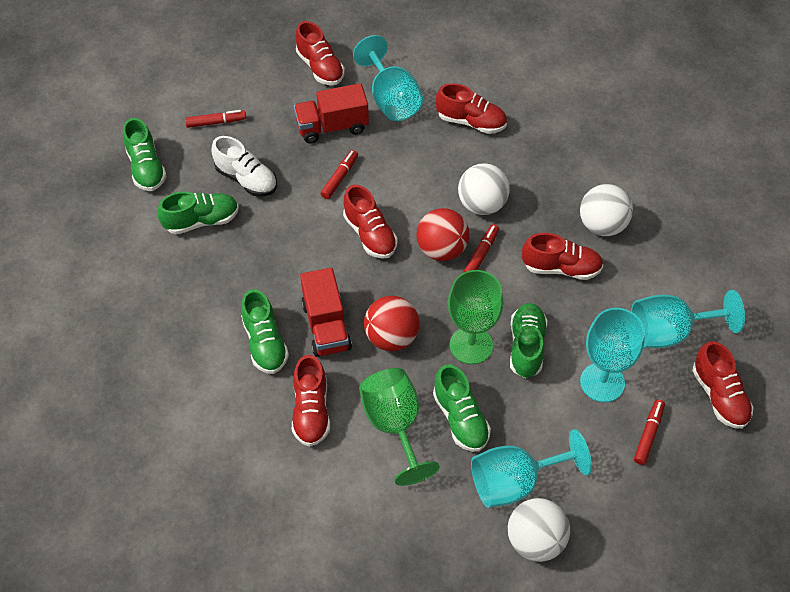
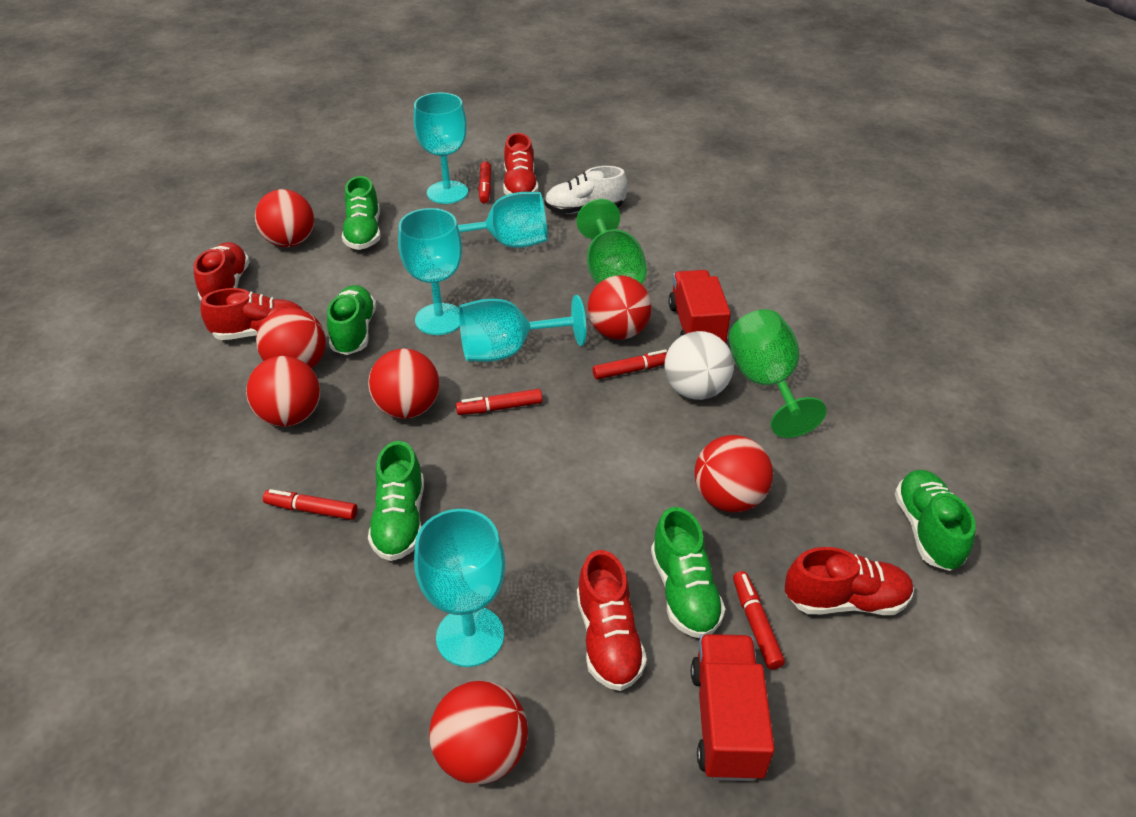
red ball: 2 -> 7
red marker: 4 -> 5
red shoe: 6 -> 5
turquoise goblet: 4 -> 5
white ball: 3 -> 1

